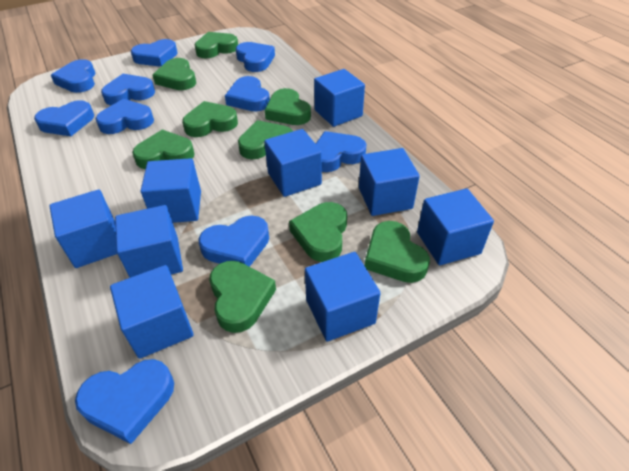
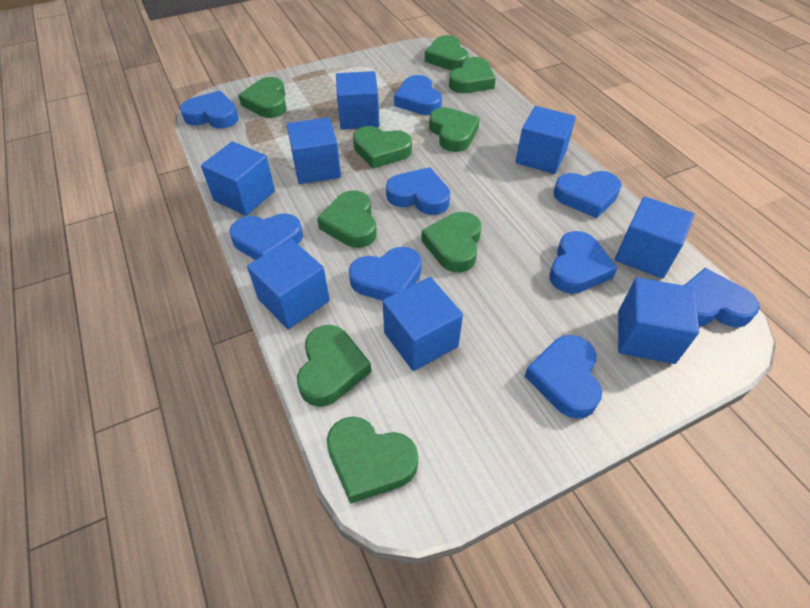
blue cube: 9 -> 8
blue heart: 10 -> 9

